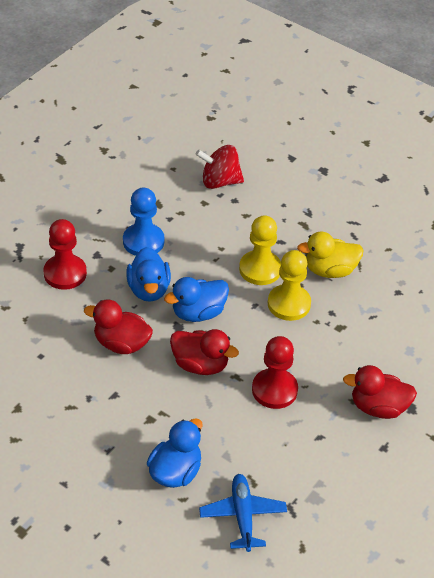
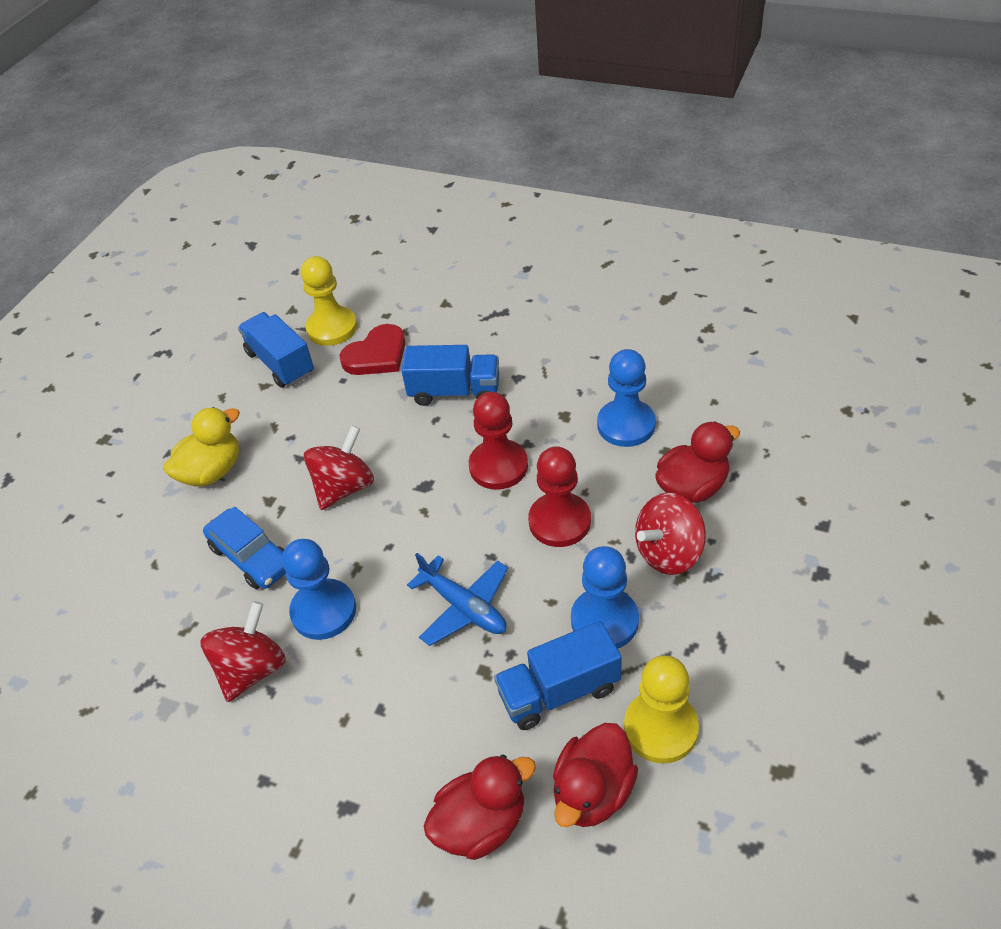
blue car: 0 -> 1
blue duck: 3 -> 0
blue pawn: 1 -> 3
blue truck: 0 -> 3
red heart: 0 -> 1
red spinning top: 1 -> 3

